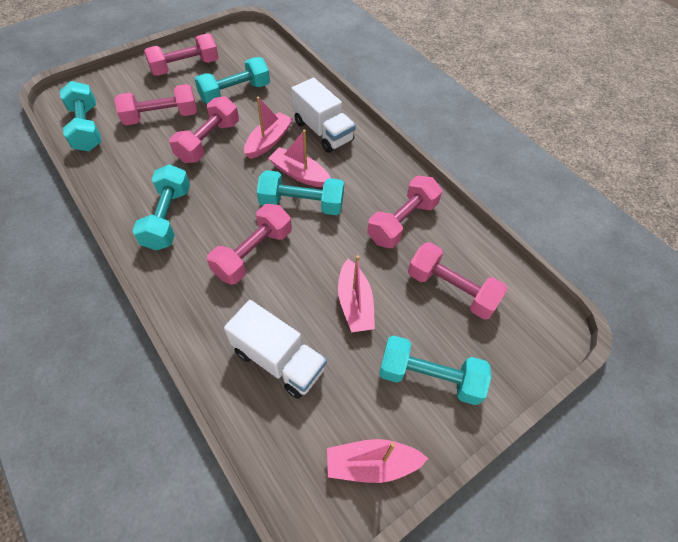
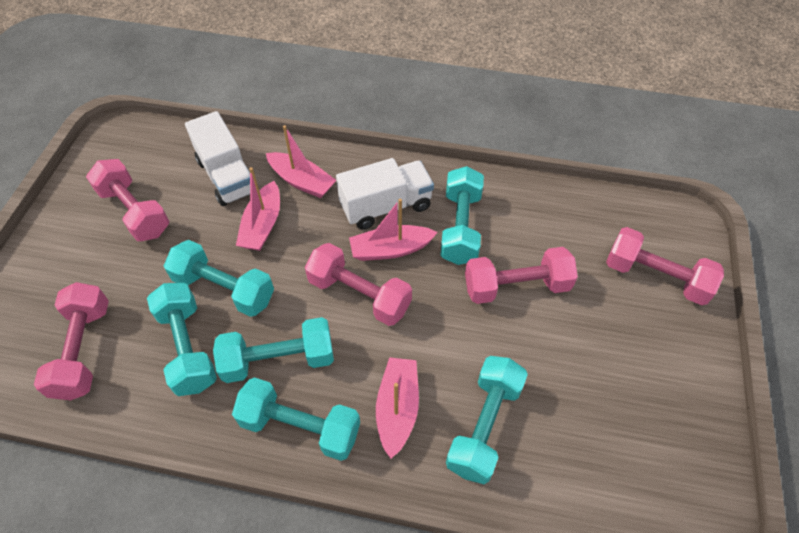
pink dumbbell: 6 -> 5
turquoise dumbbell: 5 -> 6

